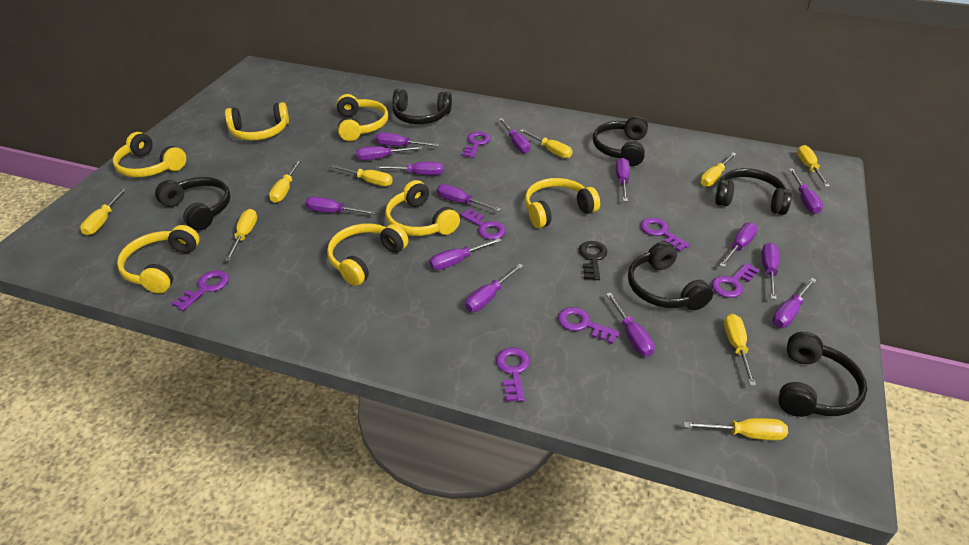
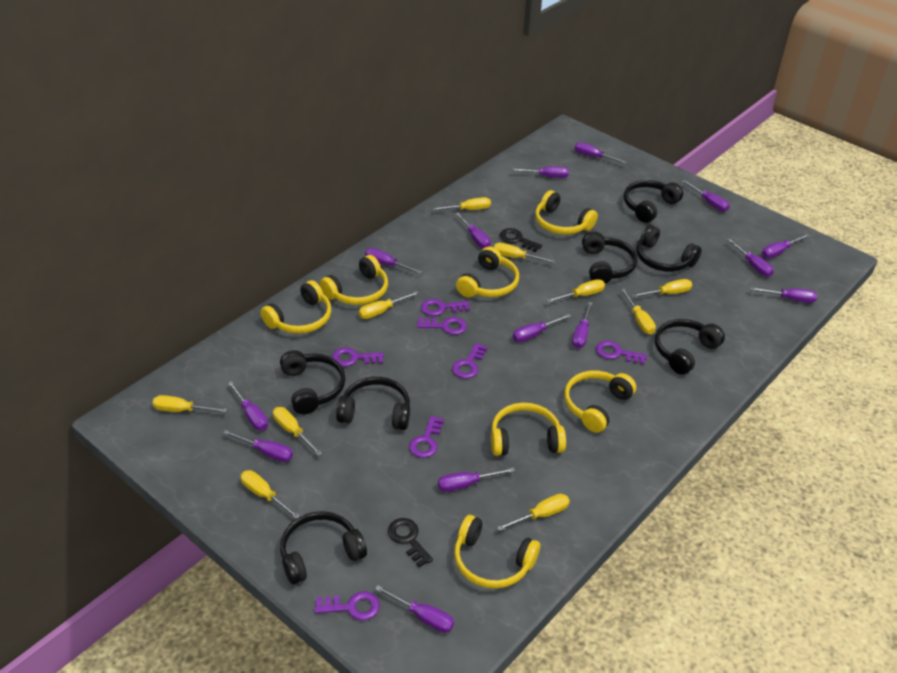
black headphones: 6 -> 7
black key: 1 -> 2
yellow screwdriver: 9 -> 10

